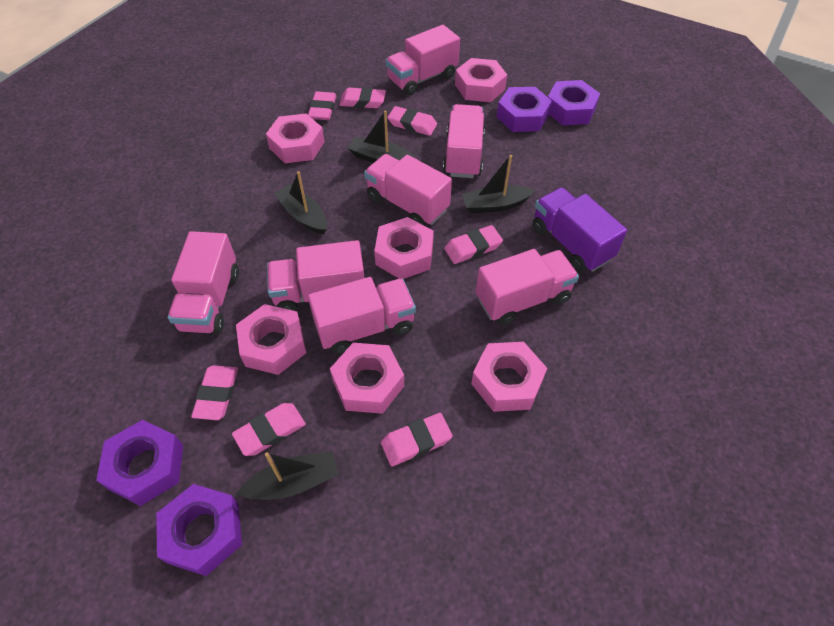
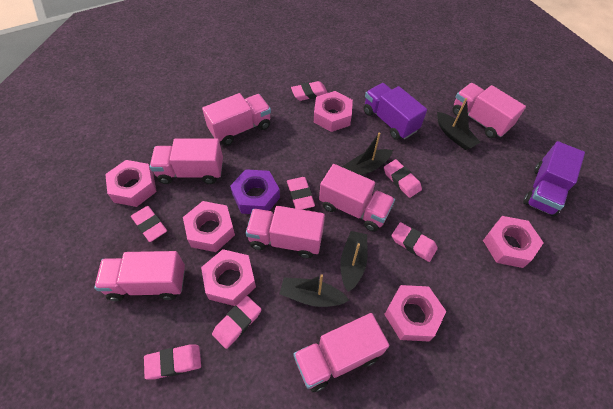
purple nut: 4 -> 1
purple truck: 1 -> 2

